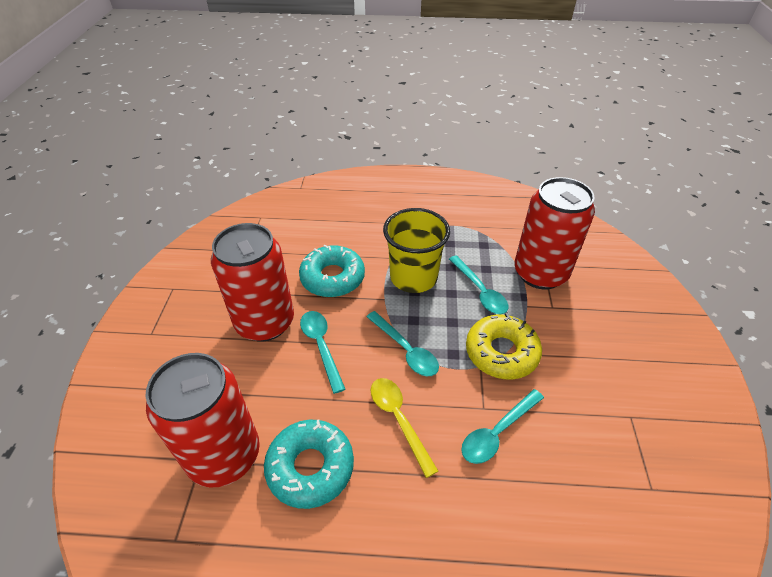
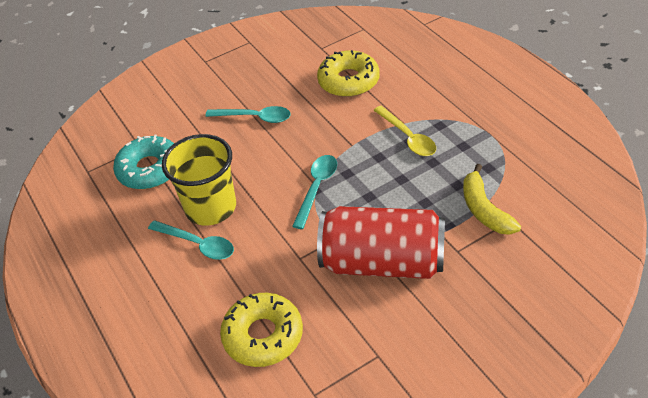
red can: 3 -> 1
turquoise donut: 2 -> 1
turquoise spoon: 4 -> 3
yellow banana: 0 -> 1
yellow donut: 1 -> 2

